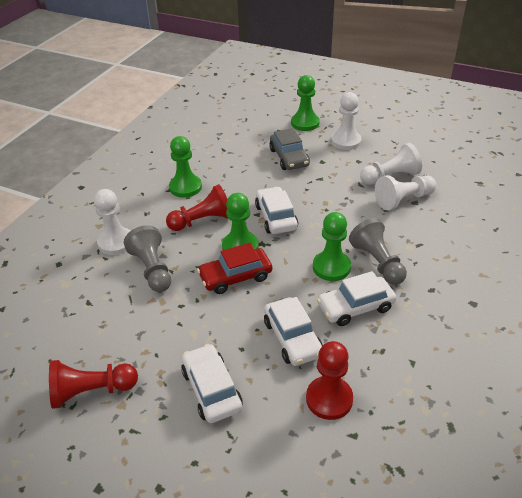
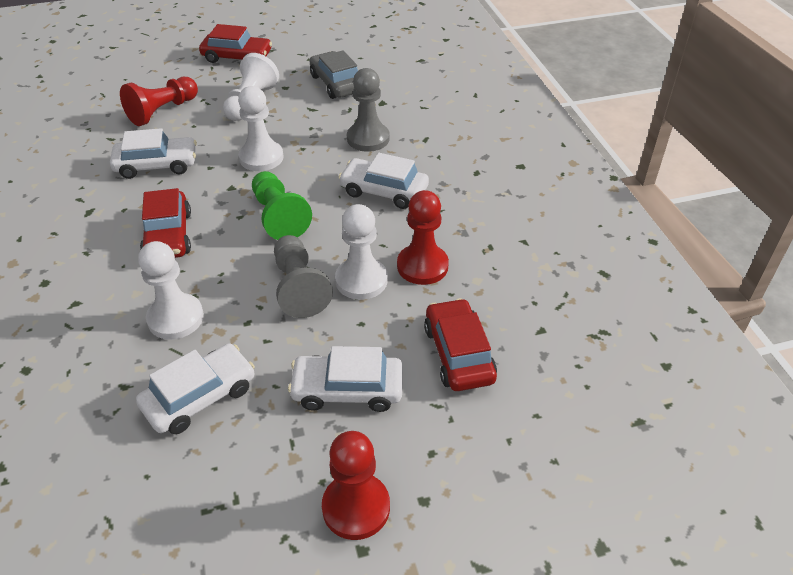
green pawn: 4 -> 1
red car: 1 -> 3

